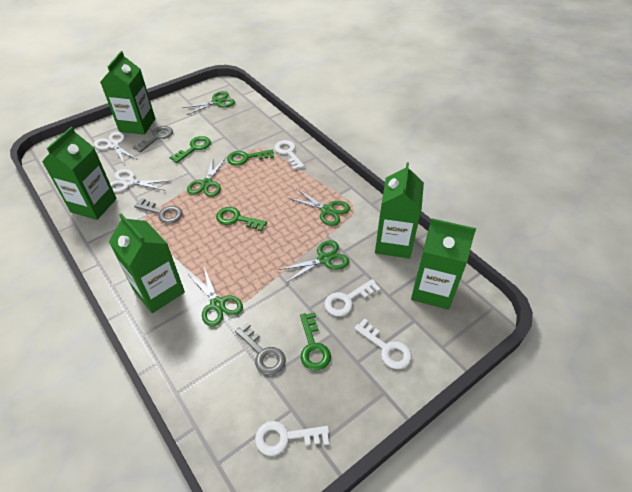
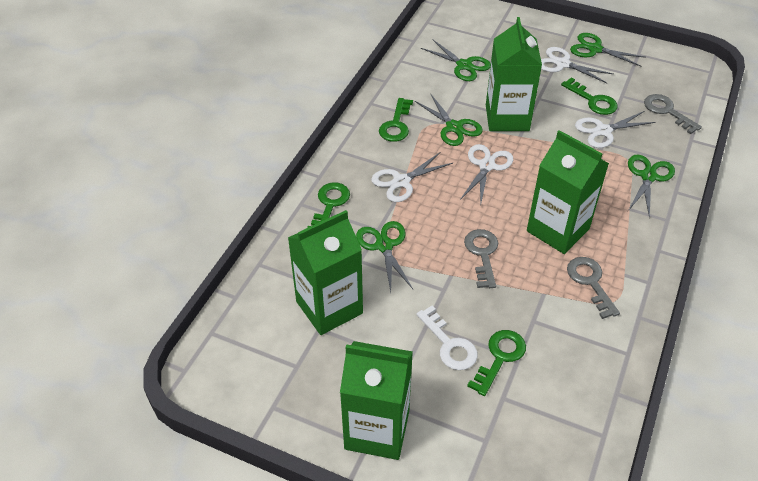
green carton: 5 -> 4
white key: 4 -> 1
white scissors: 2 -> 4

